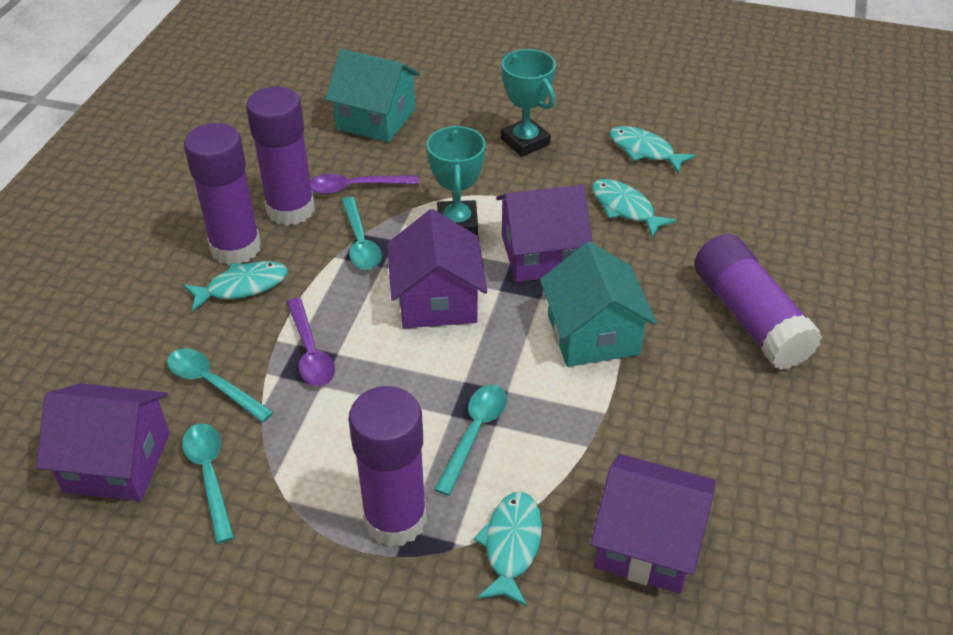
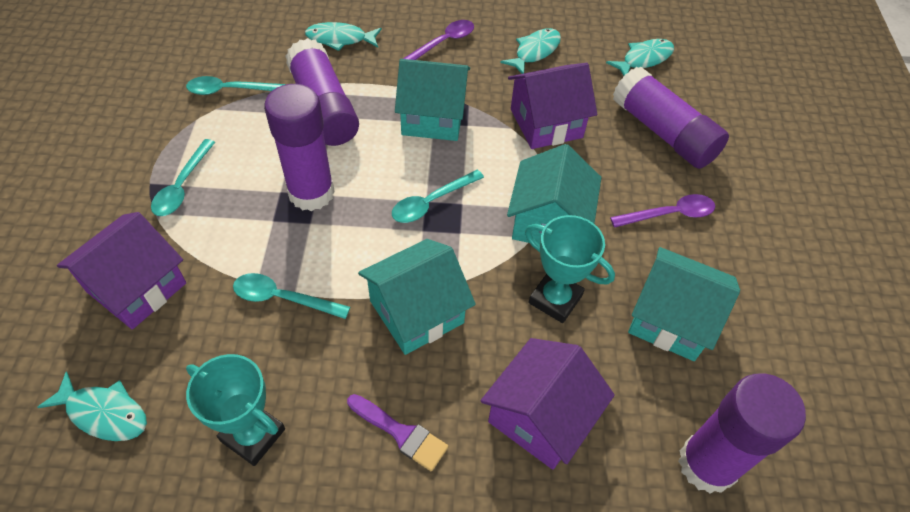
purple brush: 0 -> 1
purple house: 4 -> 3
turquoise house: 2 -> 4

